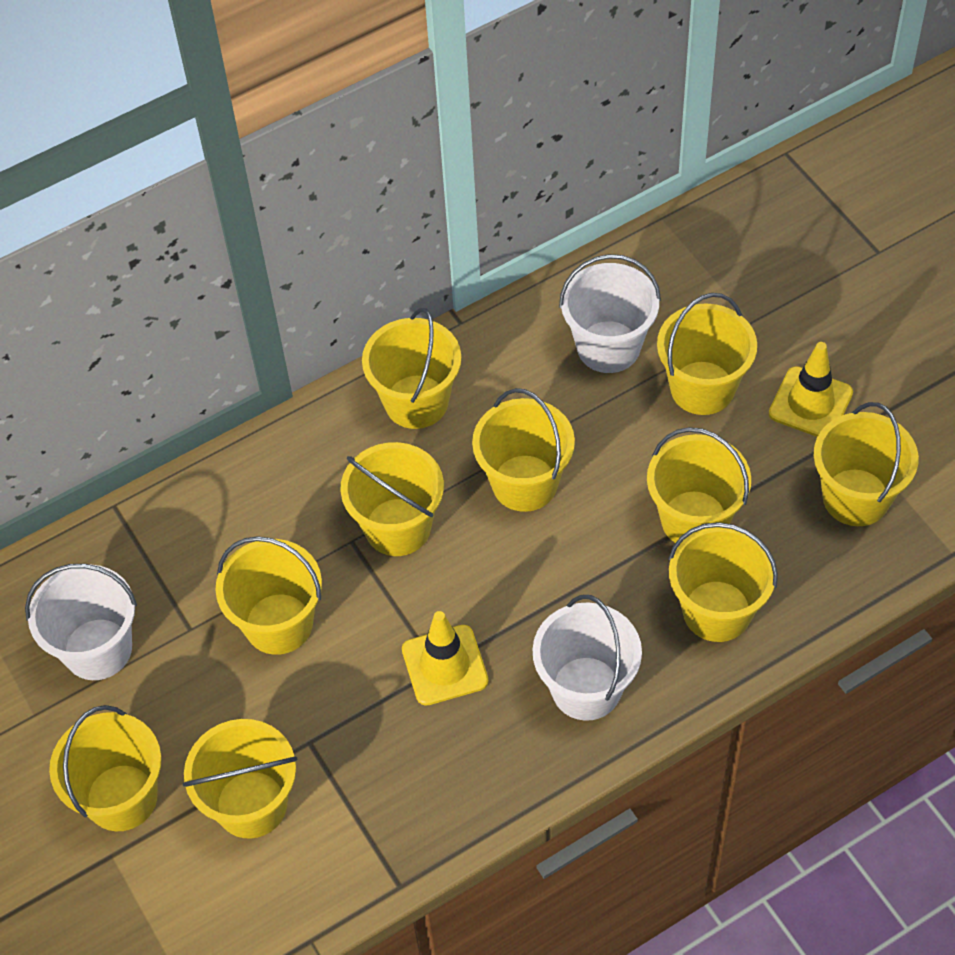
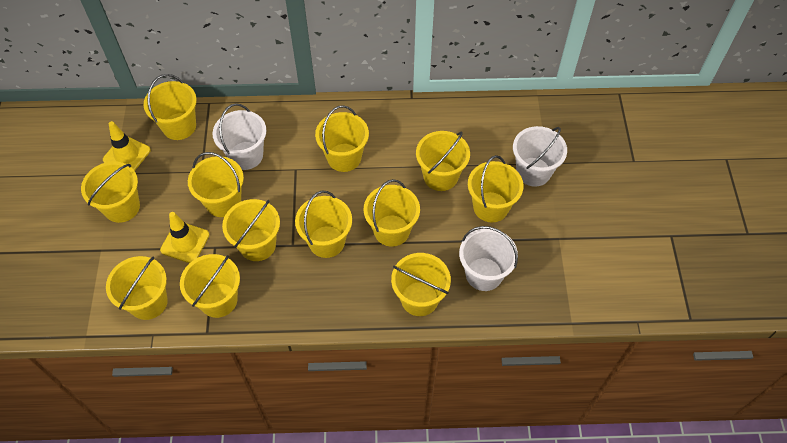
yellow bucket: 10 -> 12

